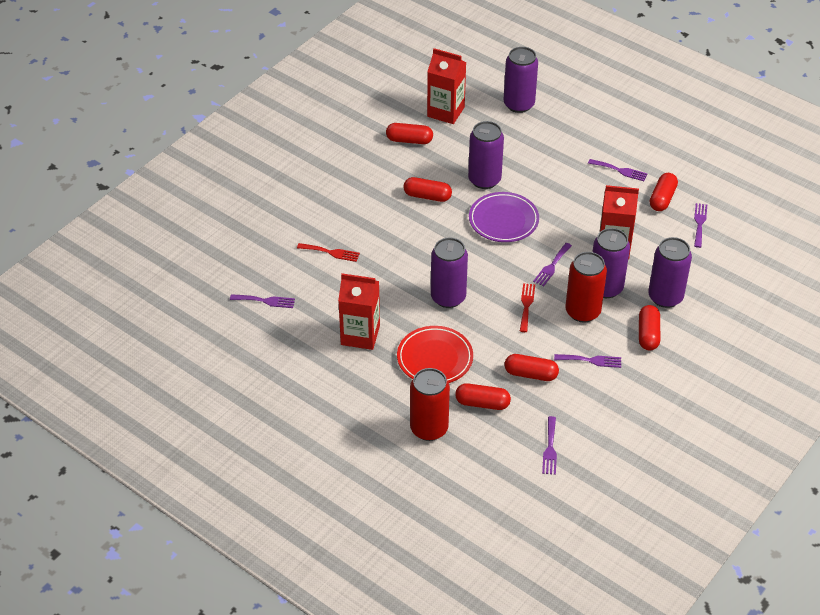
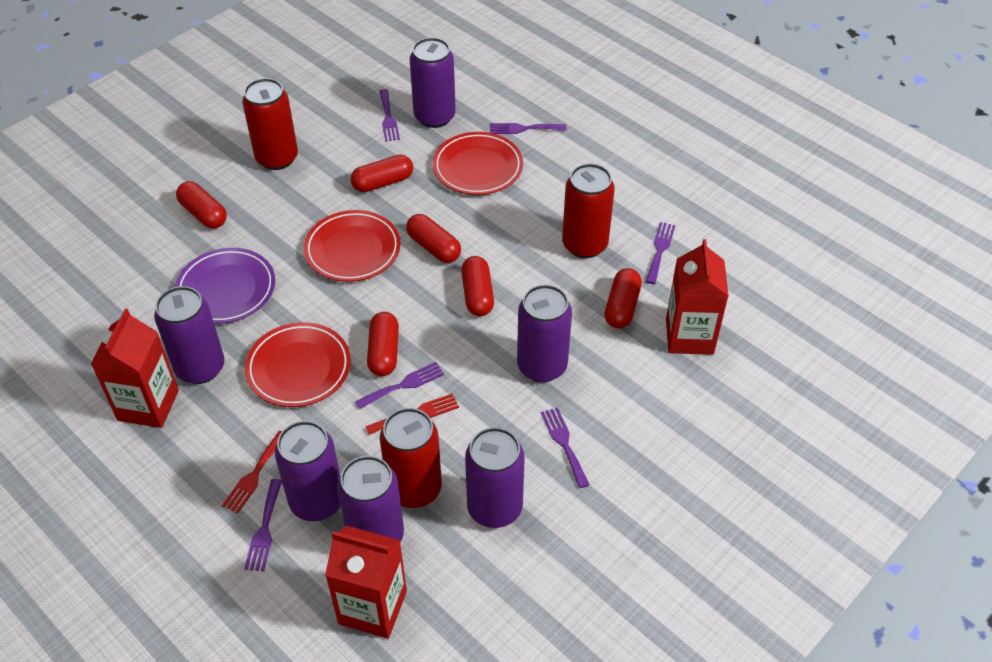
purple can: 5 -> 6
red can: 2 -> 3
red plate: 1 -> 3

